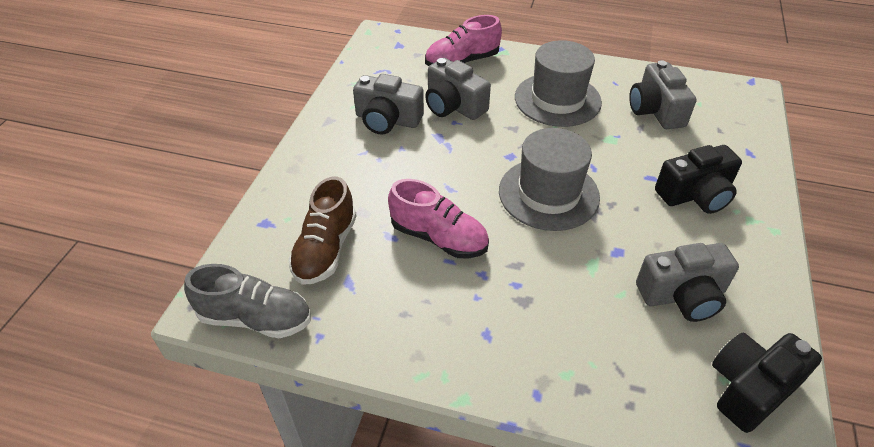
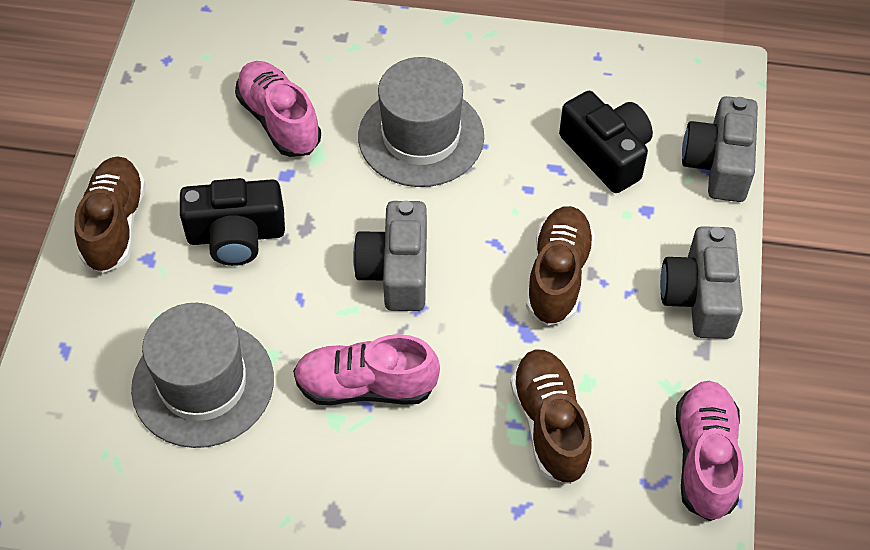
brown shoe: 1 -> 3
grey camera: 4 -> 3
grey shoe: 1 -> 0
pink shoe: 2 -> 3

